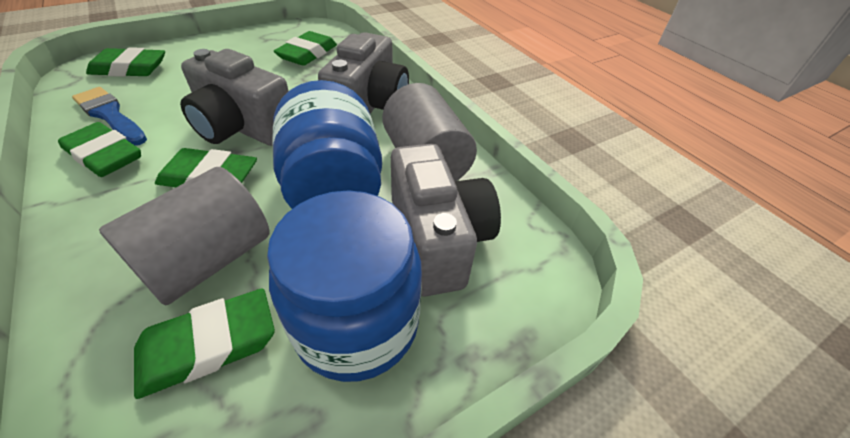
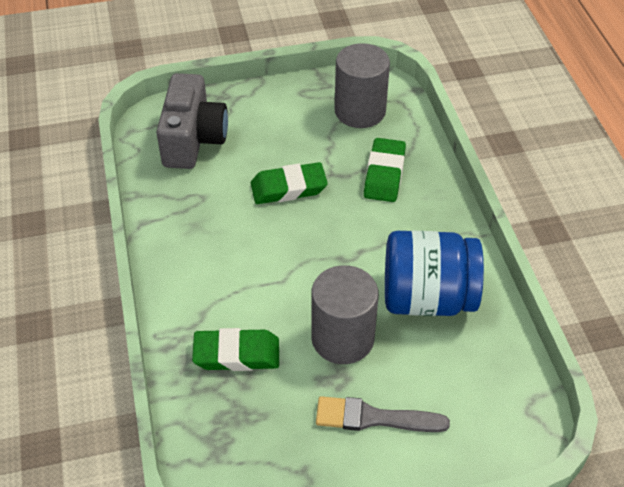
blue brush: 1 -> 0
blue jar: 2 -> 1
green eraser: 5 -> 3
grey brush: 0 -> 1
grey camera: 3 -> 1

